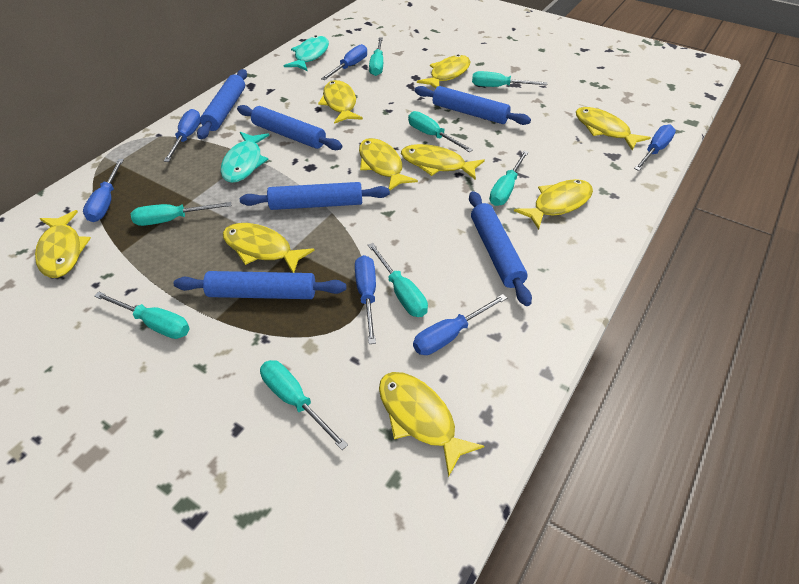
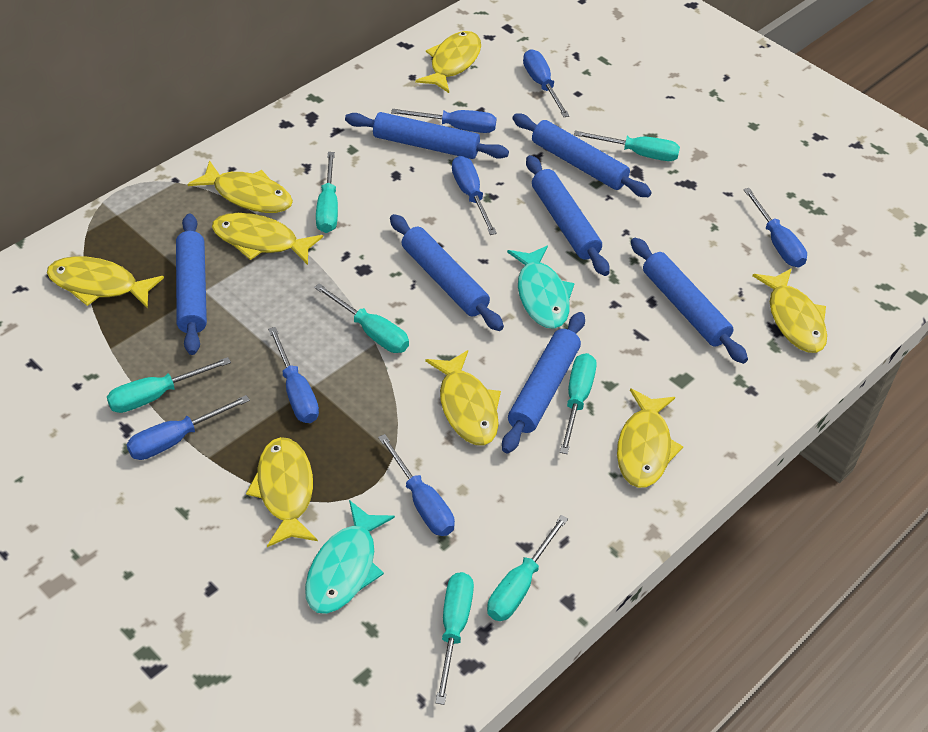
blue rolling pin: 6 -> 7
blue screwdriver: 6 -> 7
turquoise screwdriver: 8 -> 7
yellow fish: 9 -> 8

